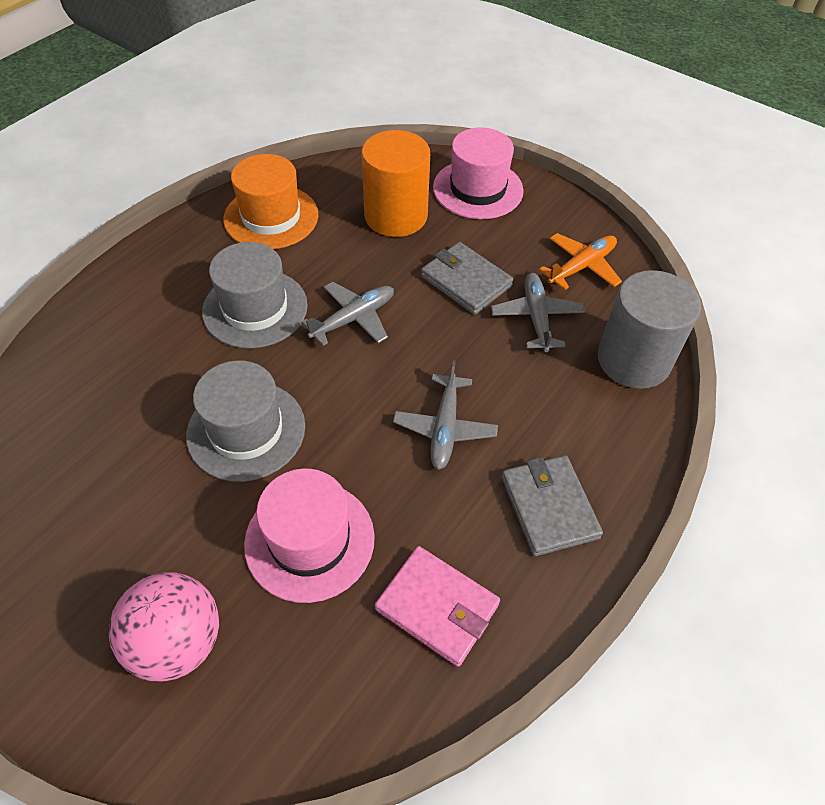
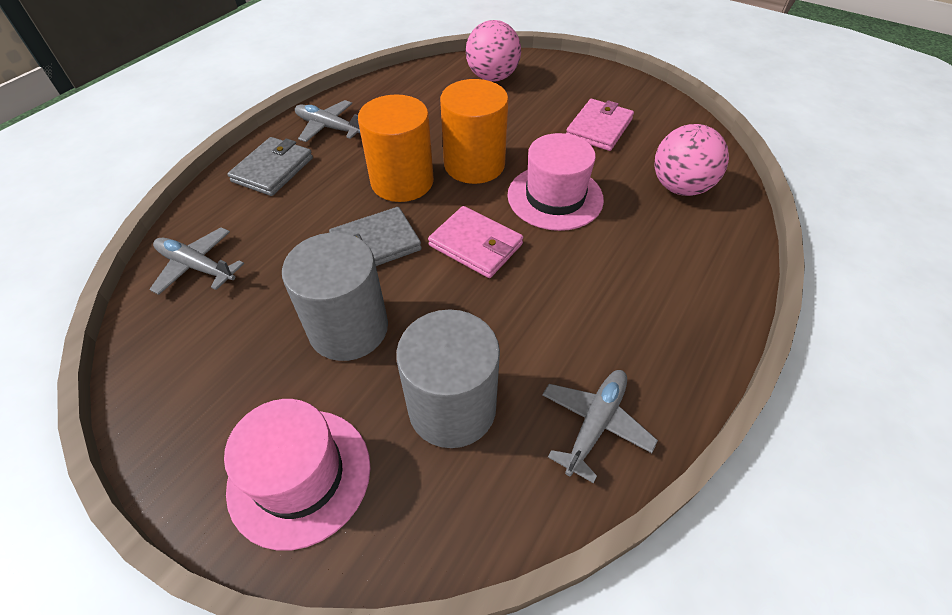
grey cylinder: 1 -> 2
grey hat: 2 -> 0
orange cylinder: 1 -> 2
orange hat: 1 -> 0
orange plane: 1 -> 0
pink ball: 1 -> 2
pink wallet: 1 -> 2

